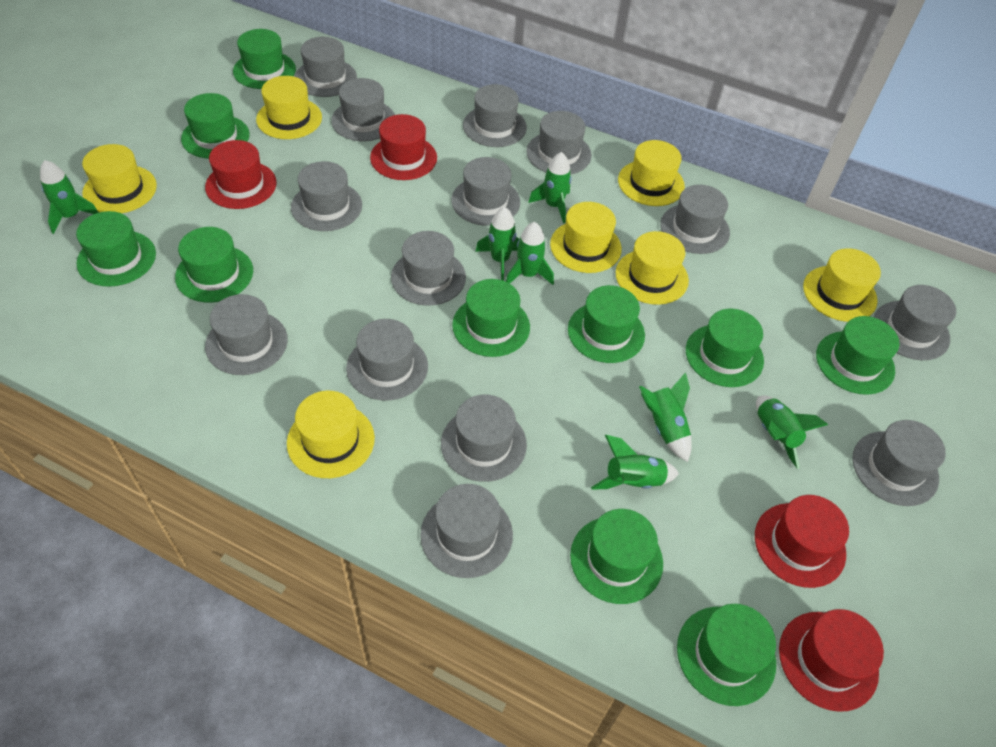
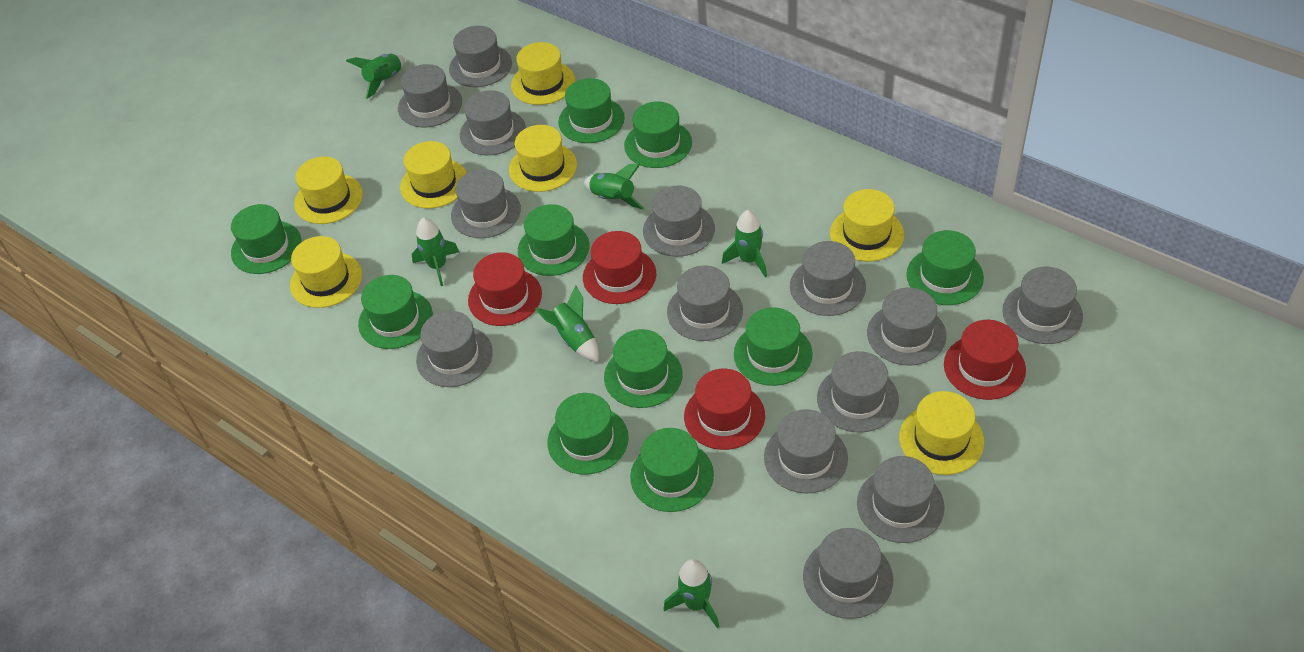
green rocket: 7 -> 6

